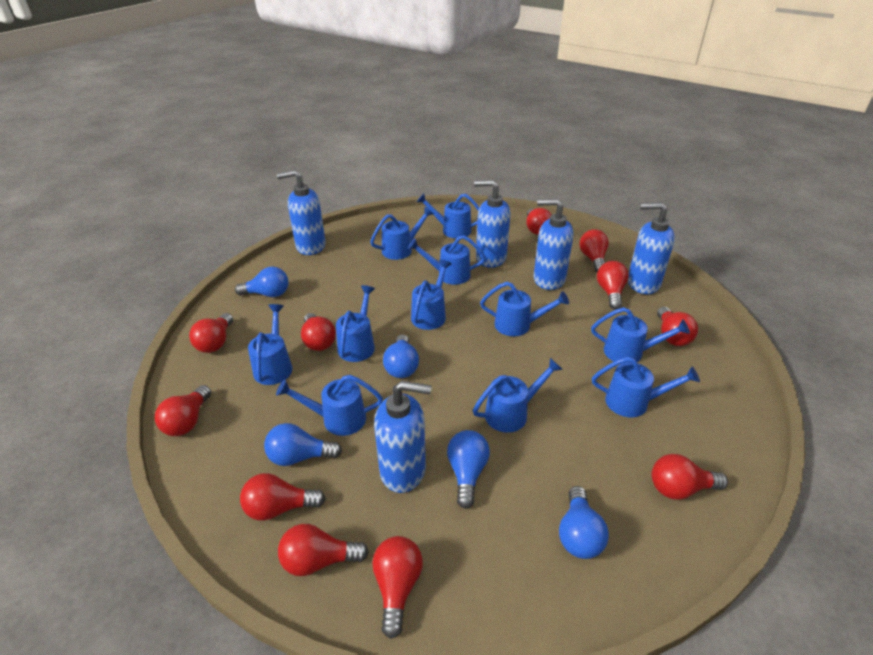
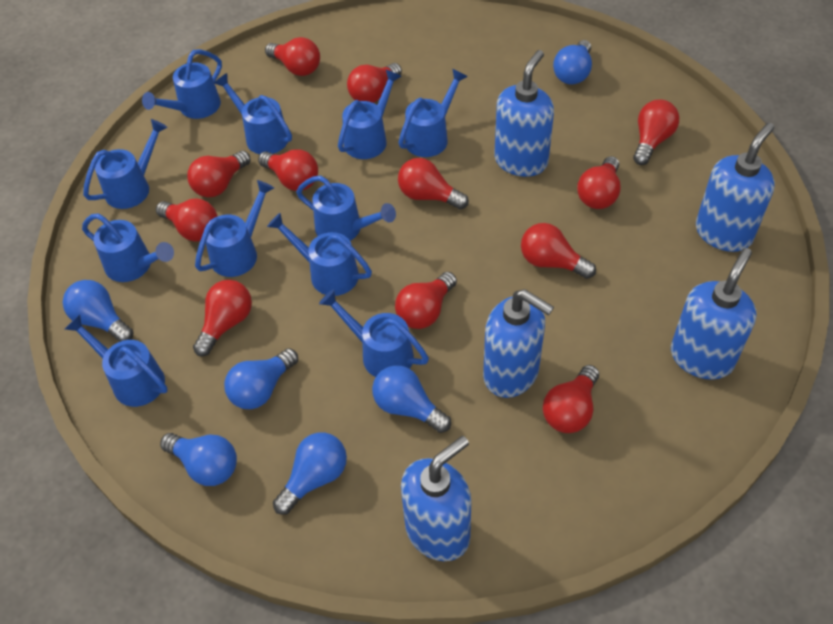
blue light bulb: 5 -> 6
red light bulb: 11 -> 12

